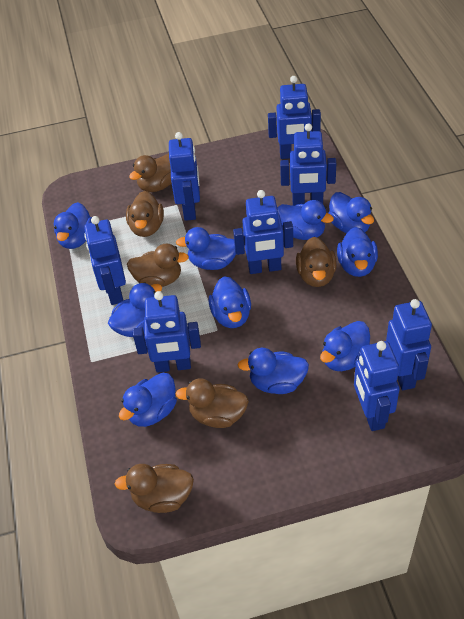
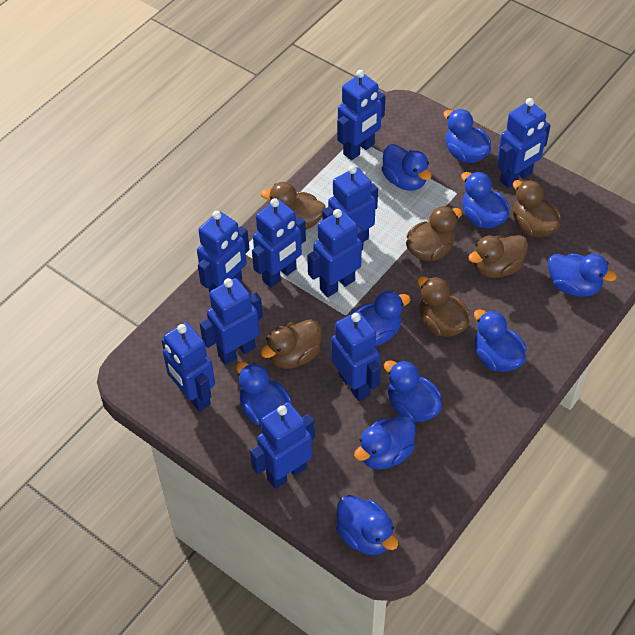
blue robot: 8 -> 10

